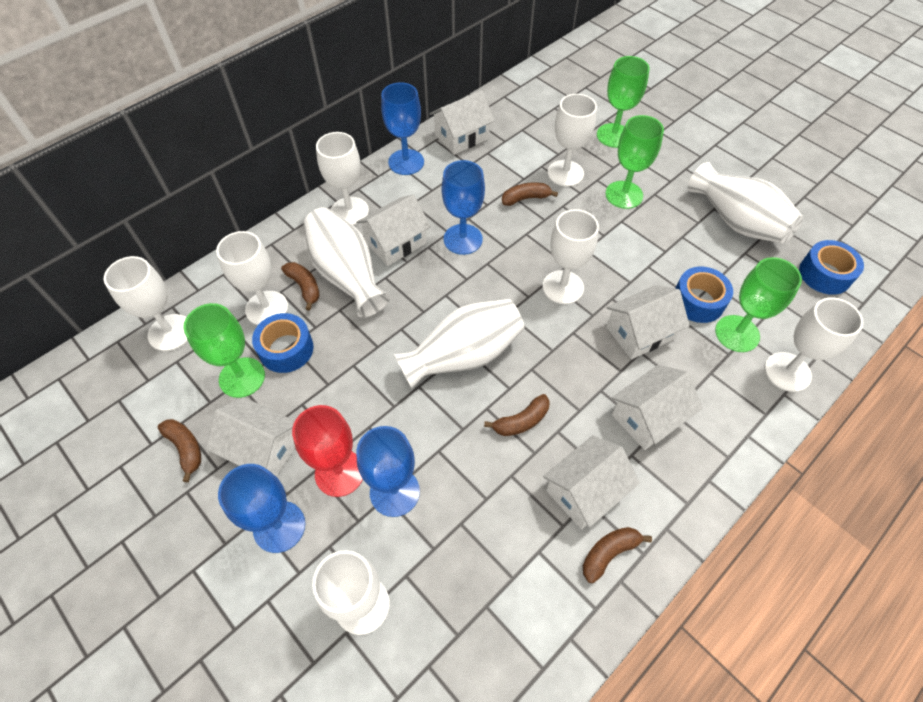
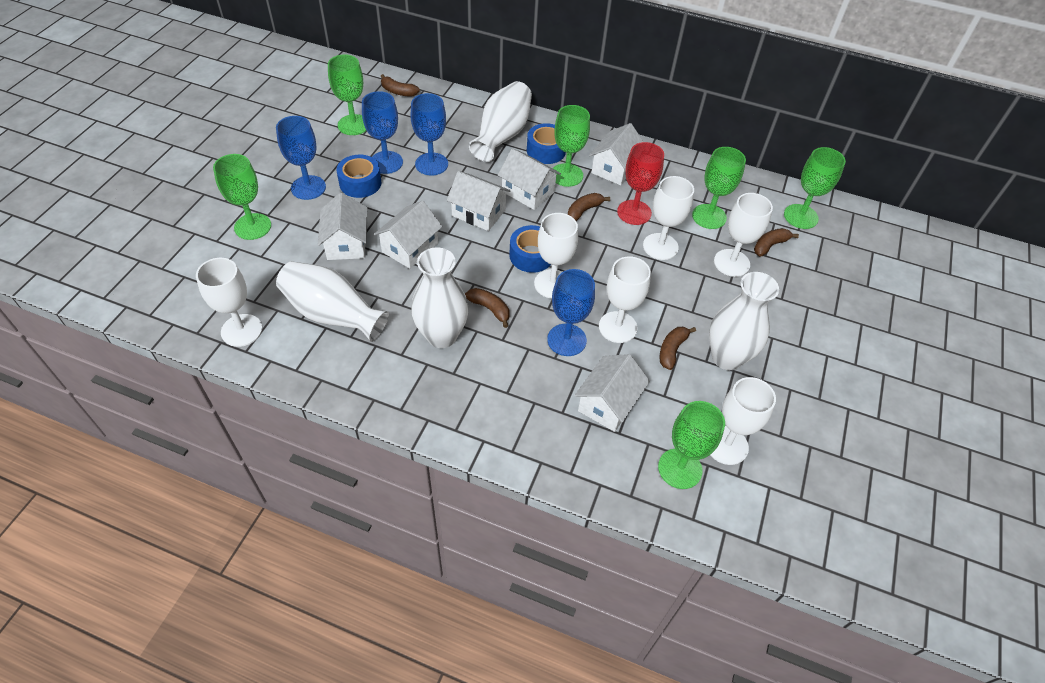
green goblet: 4 -> 6
white goblet: 7 -> 6
white vase: 3 -> 4

